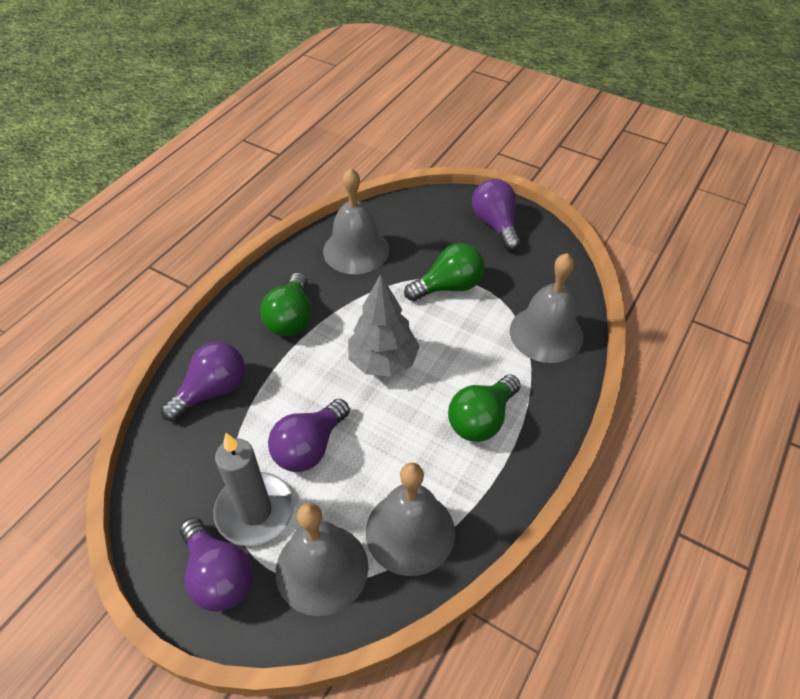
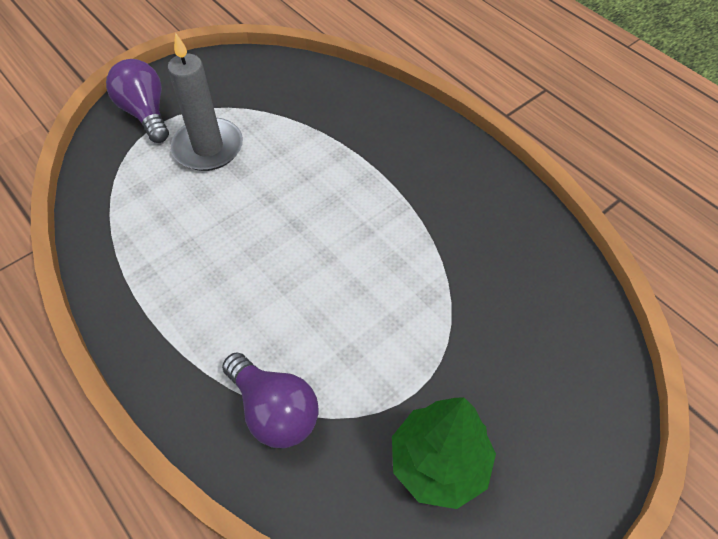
green light bulb: 3 -> 0
green tree: 0 -> 1
grey bell: 4 -> 0
grey tree: 1 -> 0
purple light bulb: 4 -> 2

